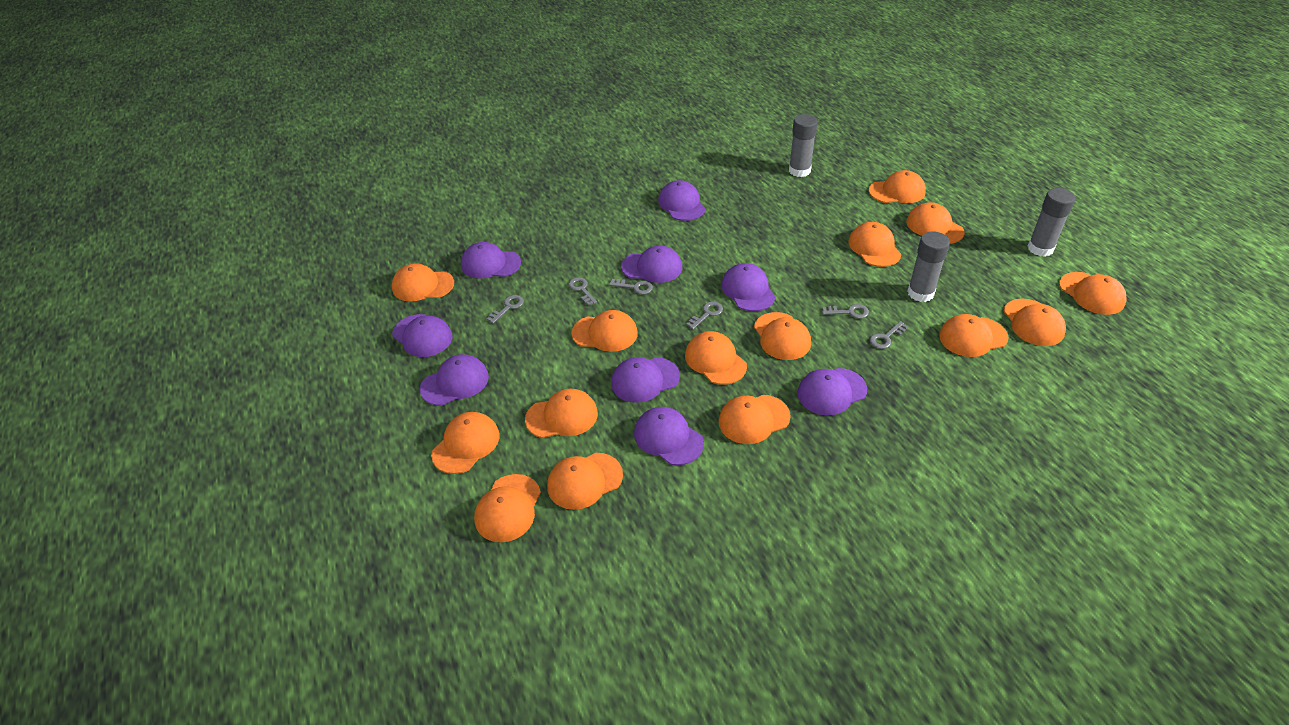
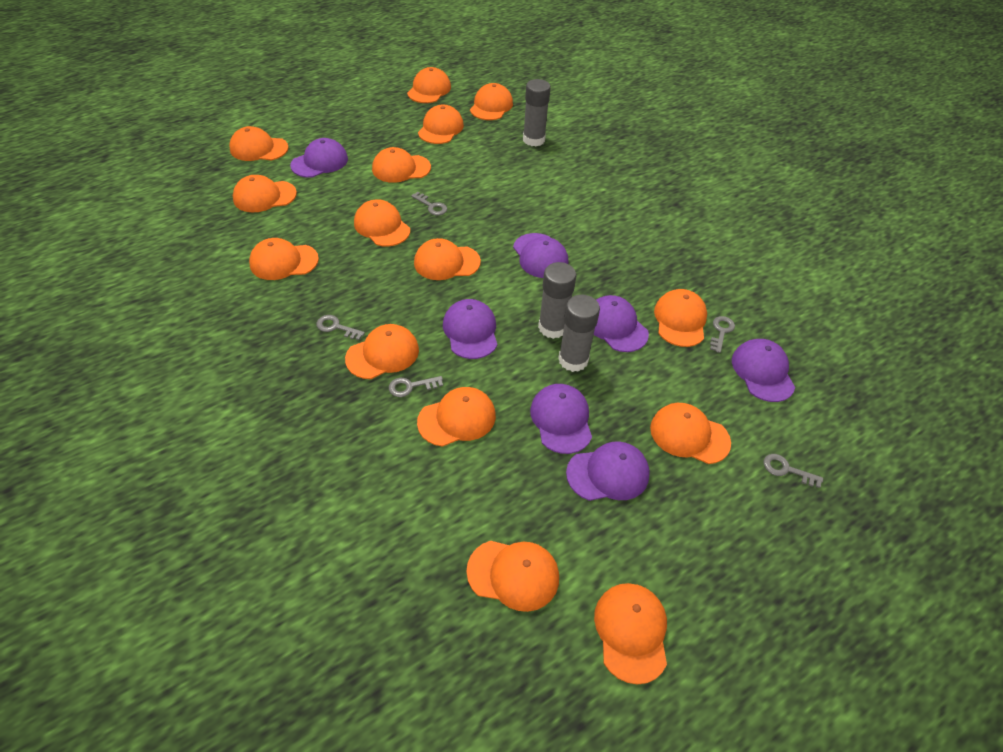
grey key: 6 -> 5
purple cap: 9 -> 7

